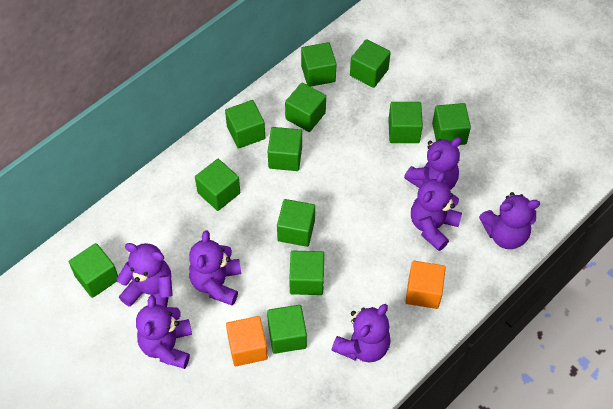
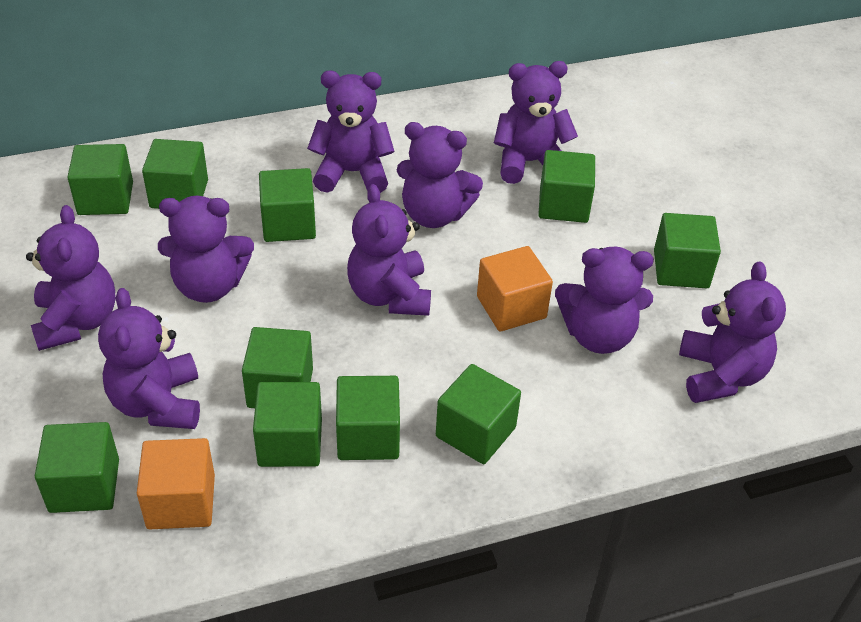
green cube: 12 -> 10
purple teddy bear: 7 -> 9

